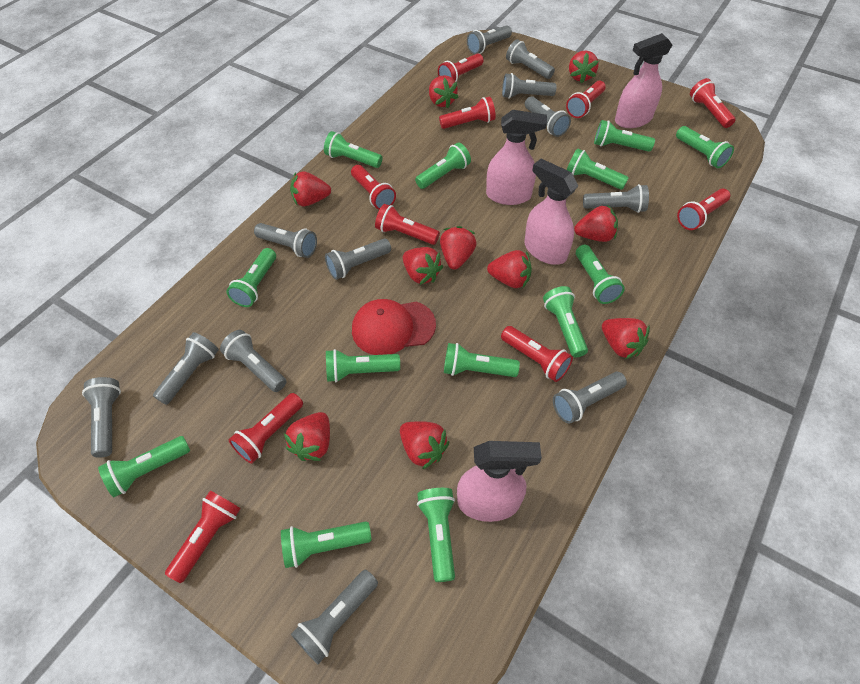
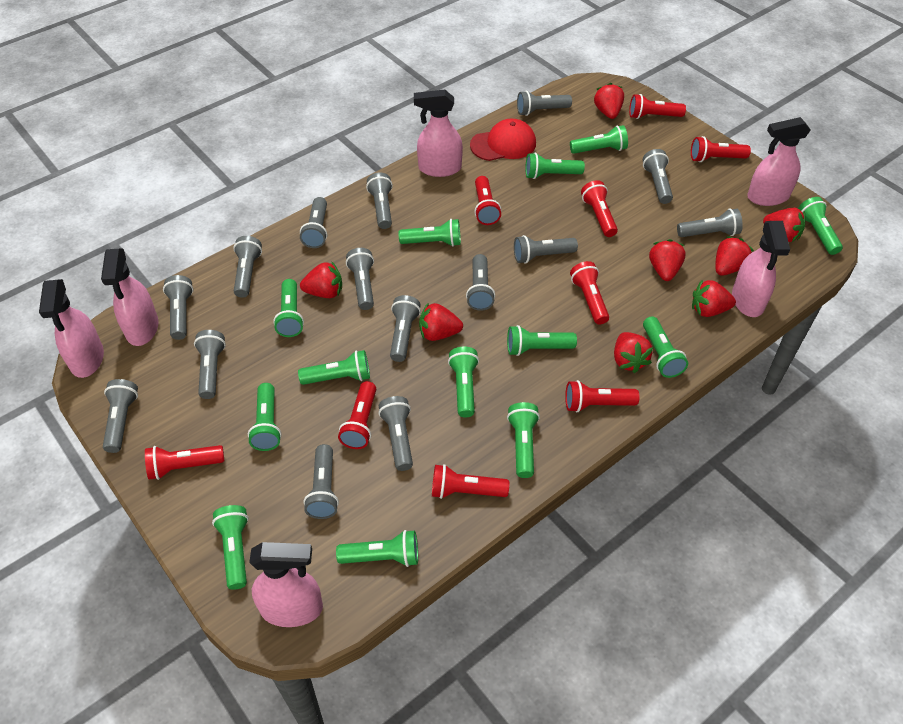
grey flashlight: 12 -> 15
pink spray bottle: 4 -> 6
red flashlight: 10 -> 9
red strawberry: 10 -> 8

